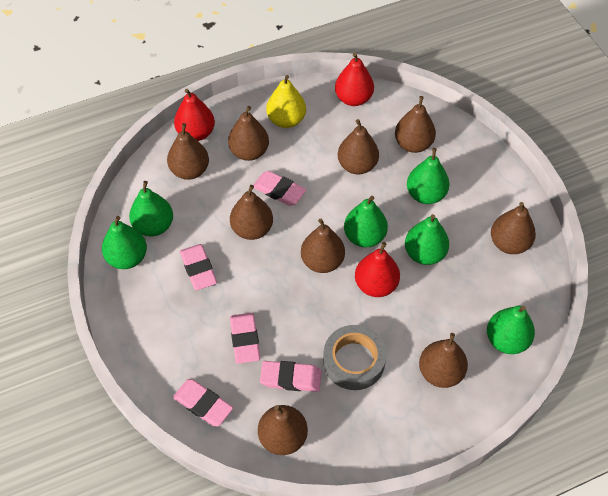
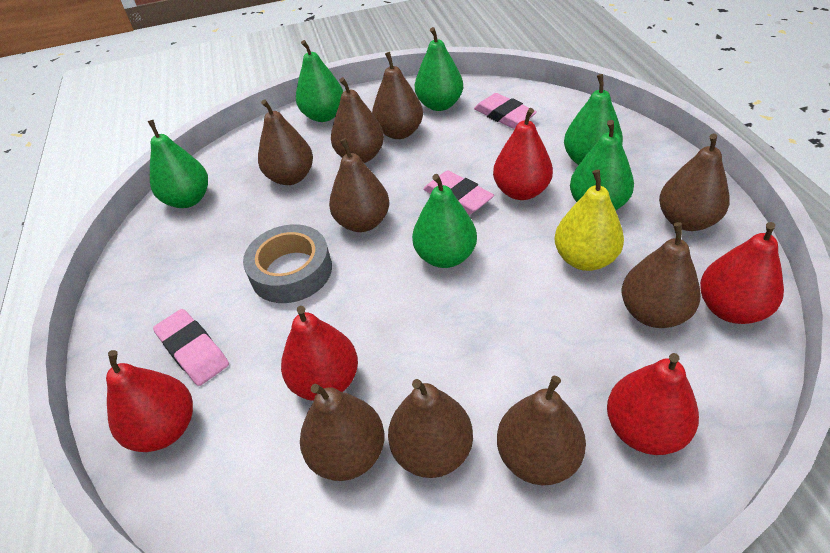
pink eraser: 5 -> 3
red pear: 3 -> 5

